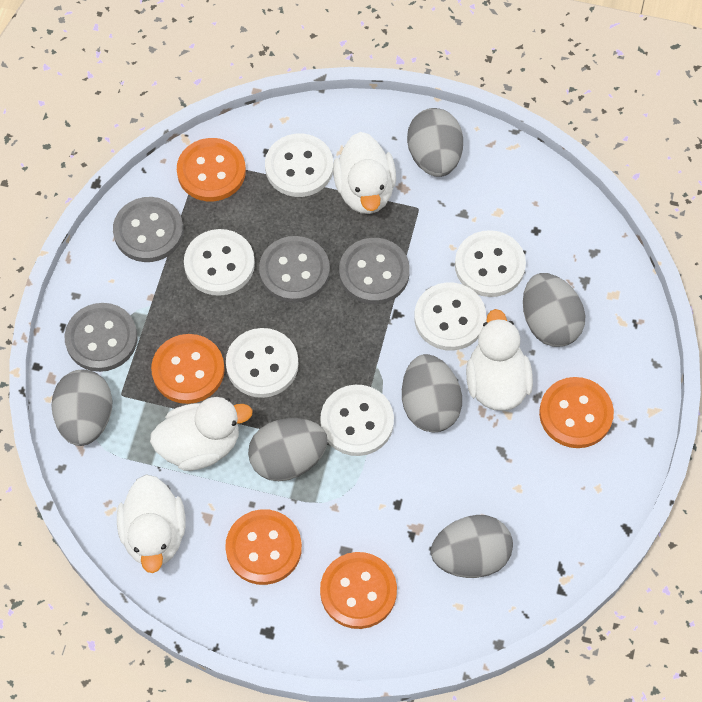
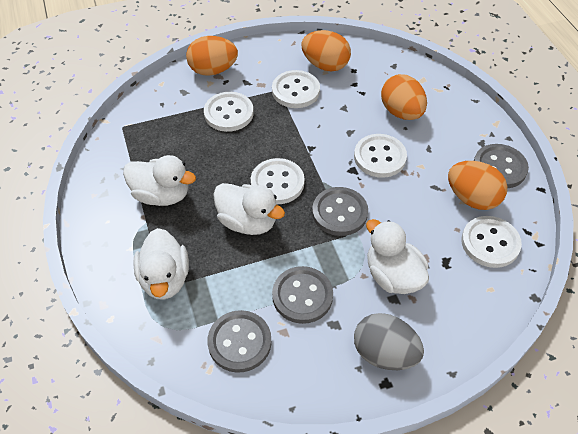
grey egg: 6 -> 1
orange button: 5 -> 0
orange egg: 0 -> 4
white button: 6 -> 5

